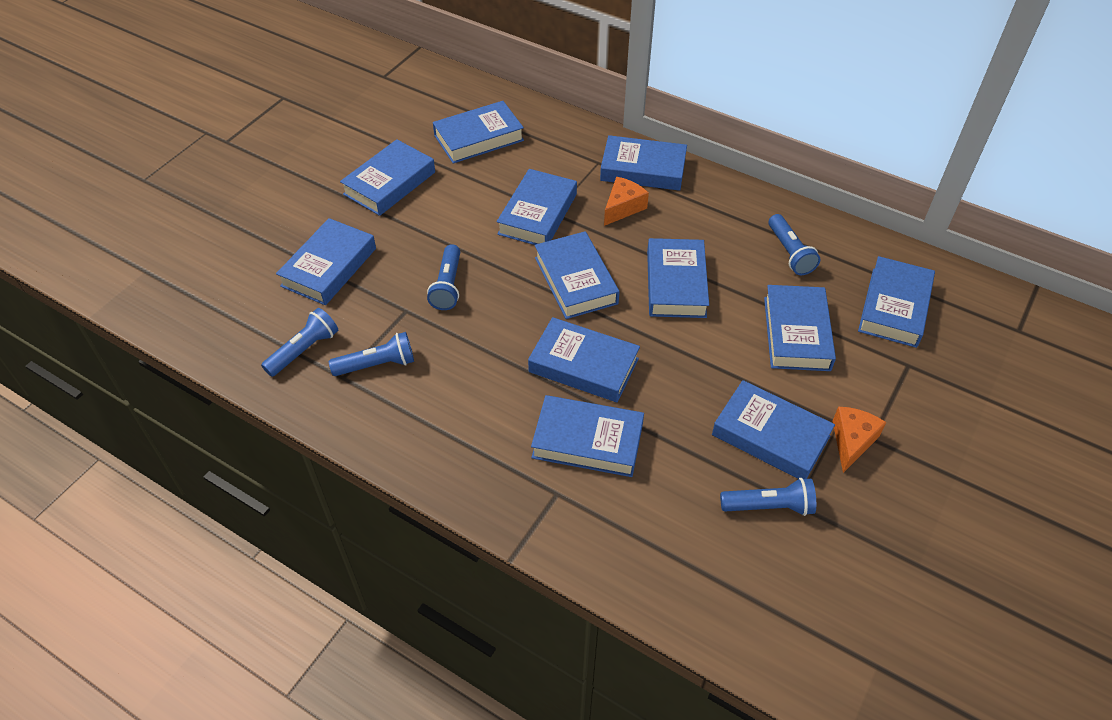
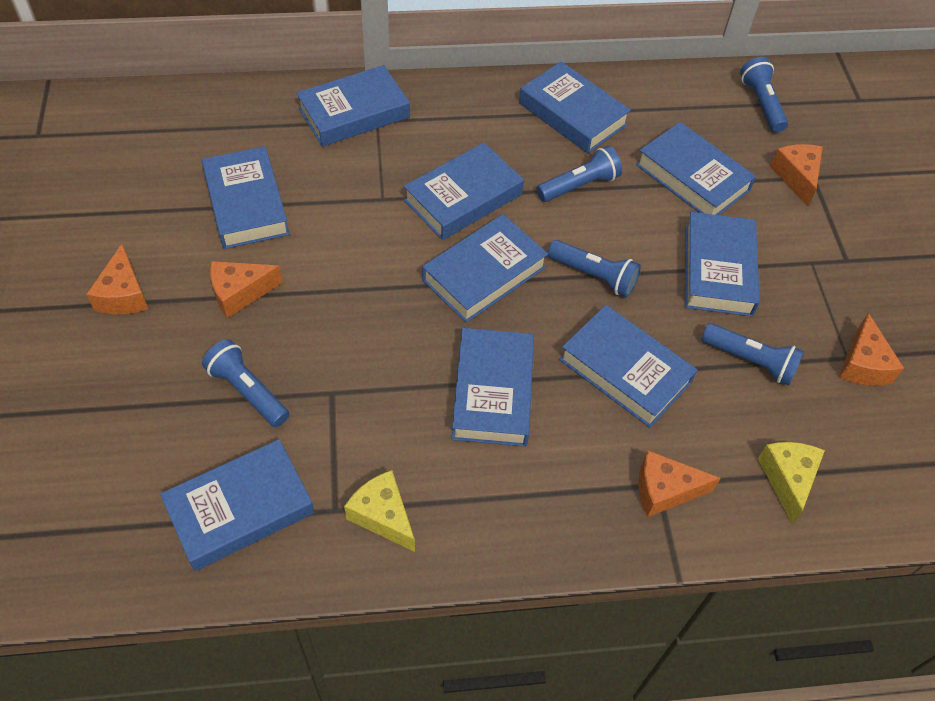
blue book: 12 -> 10
orange cheese: 2 -> 5
yellow cheese: 0 -> 2

